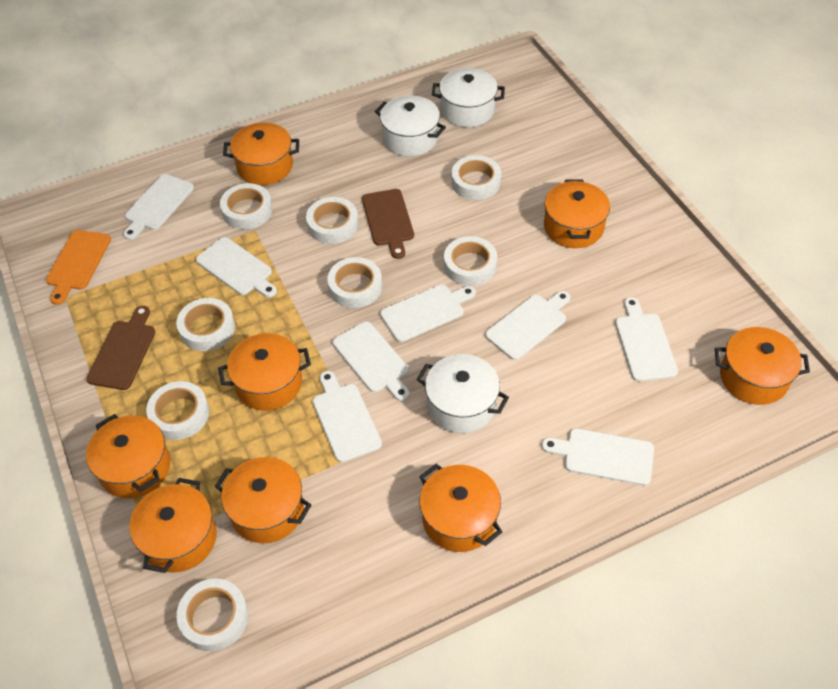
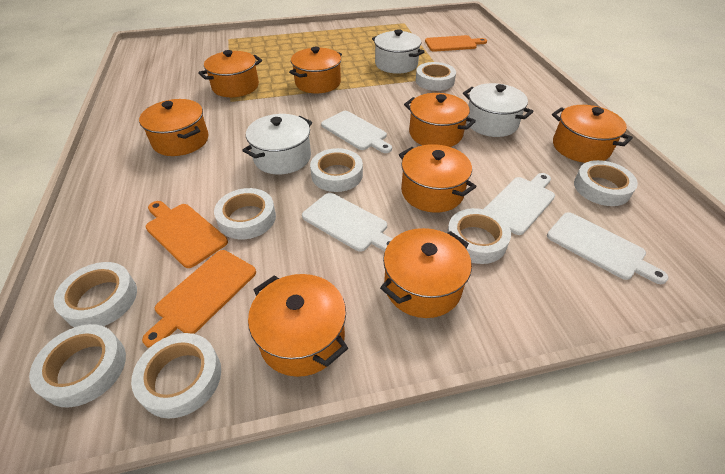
brown cutting board: 2 -> 0
orange cutting board: 1 -> 3
white cutting board: 8 -> 4

